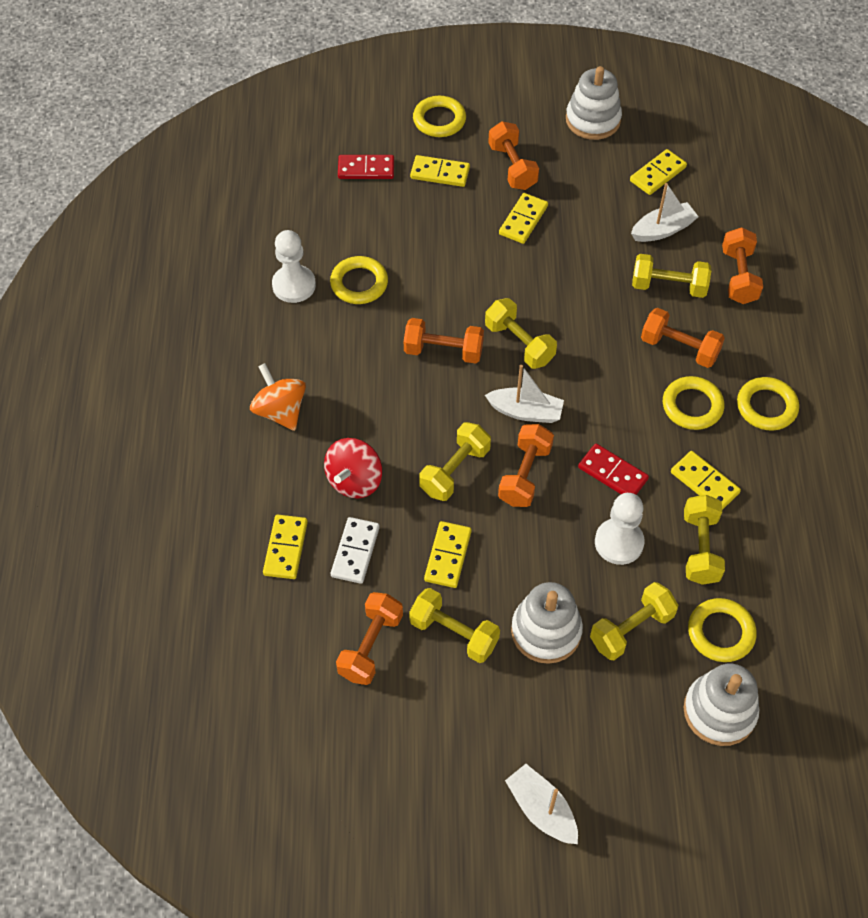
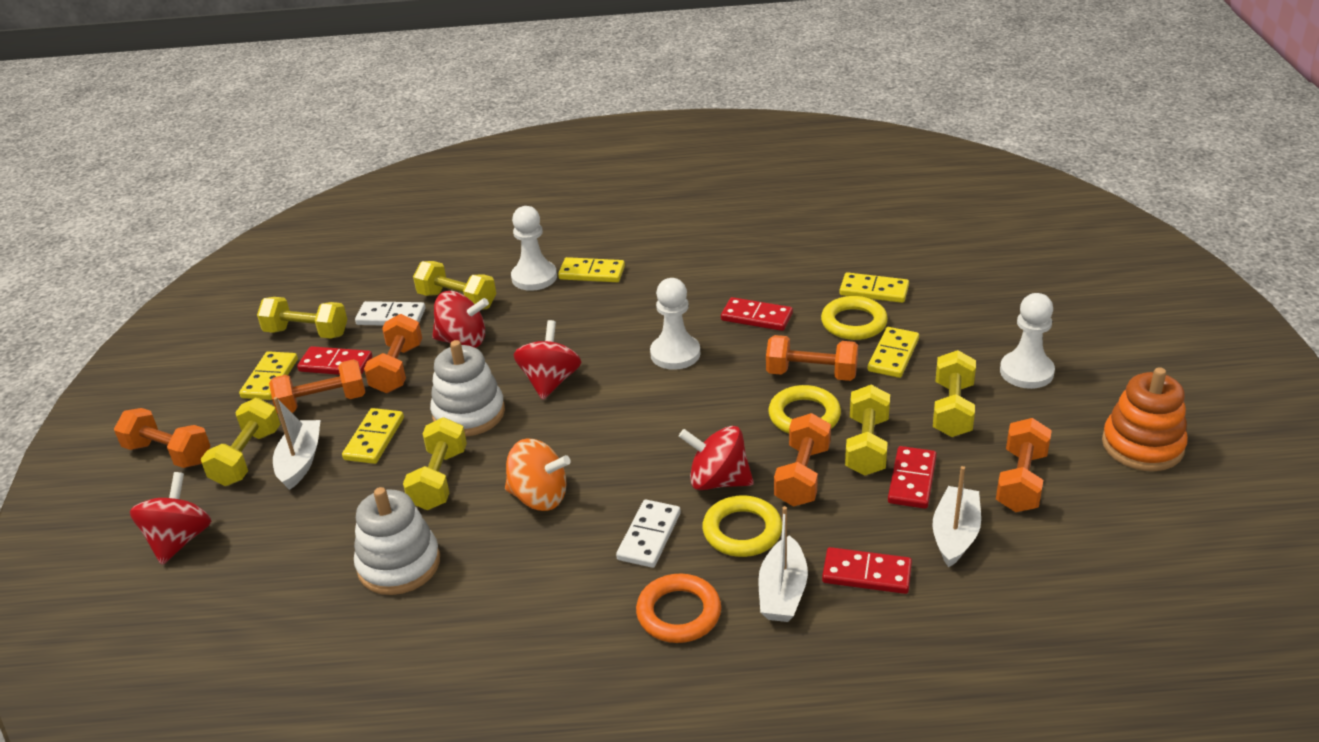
orange ring: 0 -> 1
orange stacking toy: 0 -> 1
red domino: 2 -> 4
red spinning top: 1 -> 4
white domino: 1 -> 2
white pawn: 2 -> 3
white stacking toy: 3 -> 2
yellow domino: 6 -> 5
yellow ring: 5 -> 3

